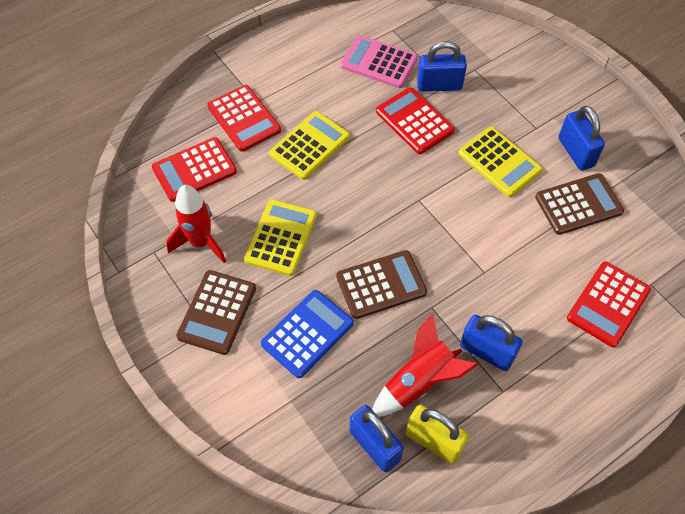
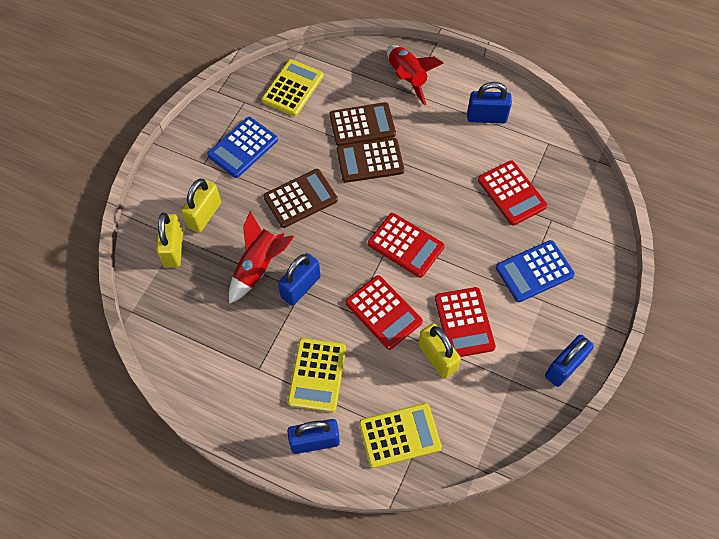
blue calculator: 1 -> 2
pink calculator: 1 -> 0
yellow padlock: 1 -> 3

